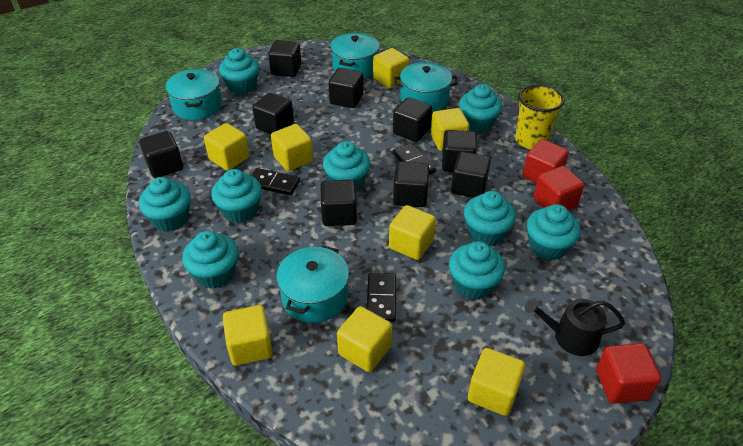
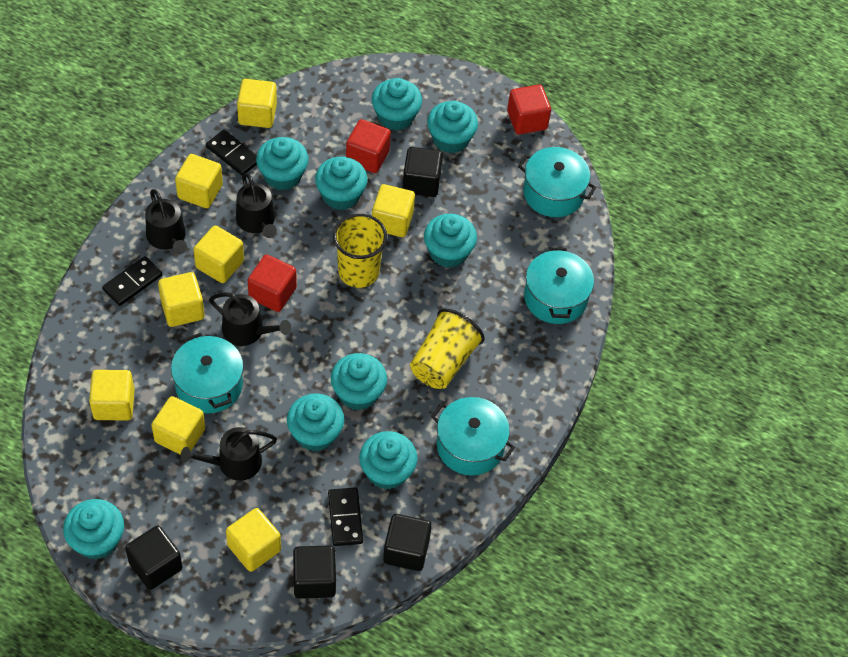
black cube: 9 -> 4
black watering can: 1 -> 4
yellow cup: 1 -> 2

